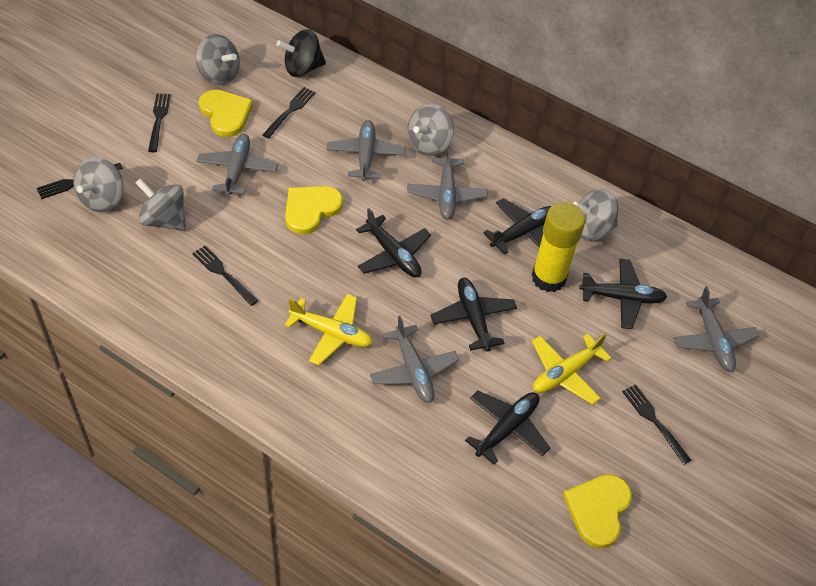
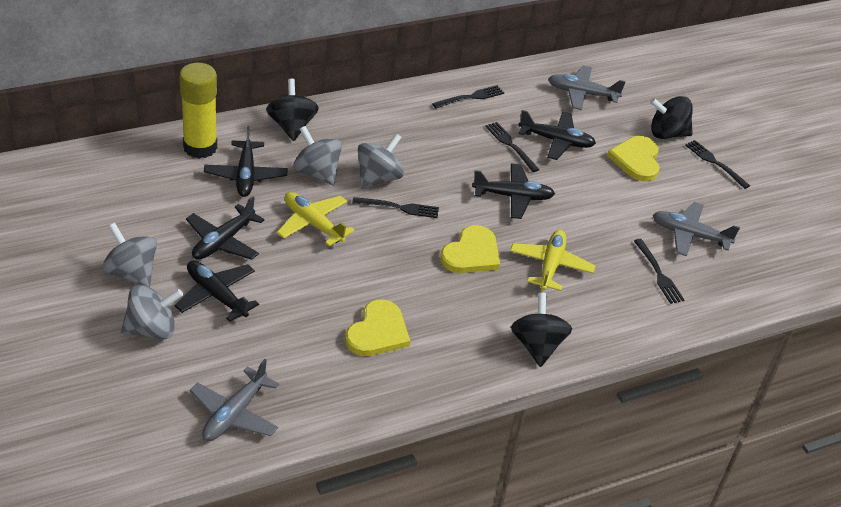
black spinning top: 1 -> 3
grey plane: 5 -> 3
grey spinning top: 5 -> 4

